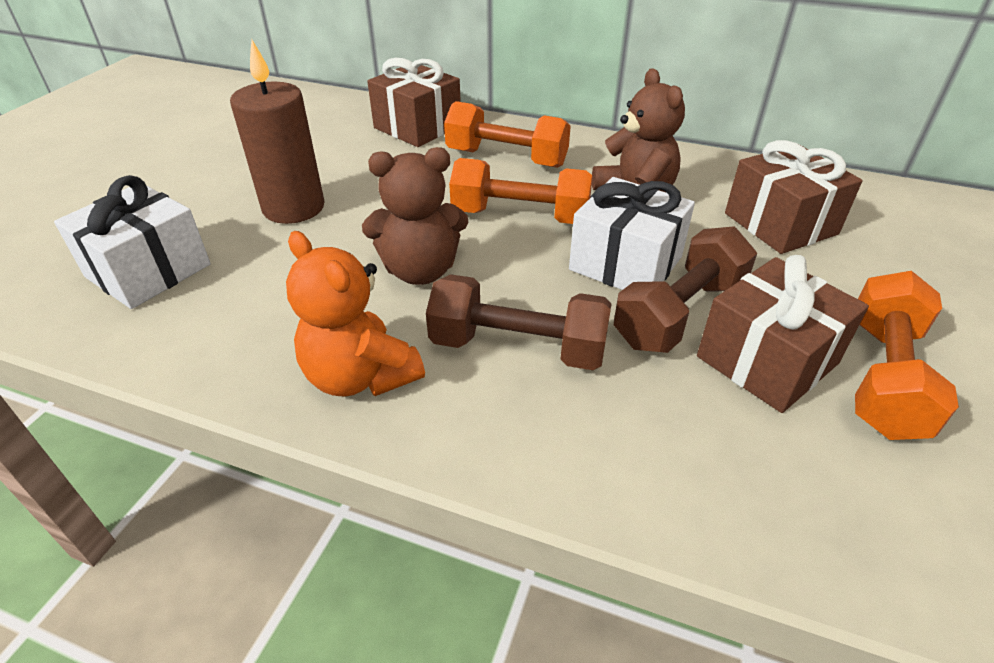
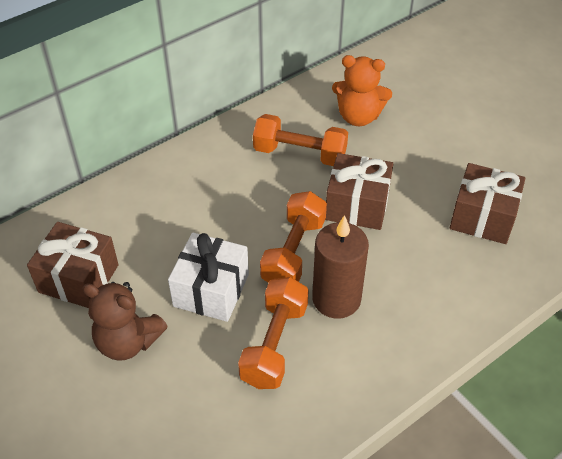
brown dumbbell: 2 -> 0
brown teddy bear: 2 -> 1
white gift: 2 -> 1

